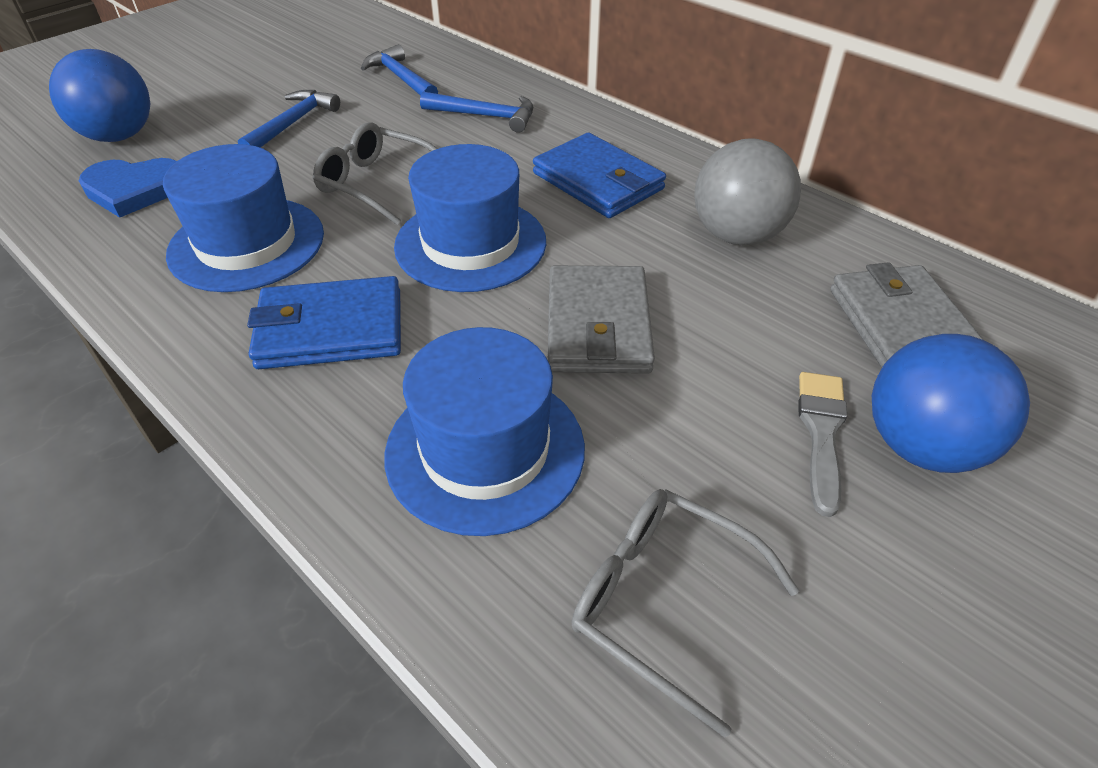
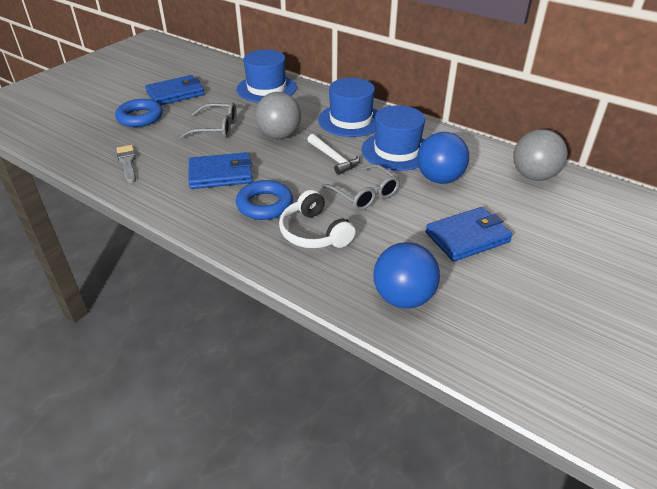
blue hammer: 3 -> 0
blue heart: 1 -> 0
blue ring: 0 -> 2
blue wallet: 2 -> 3
grey ball: 1 -> 2
grey wallet: 2 -> 0
white hammer: 0 -> 1
white headphones: 0 -> 1

